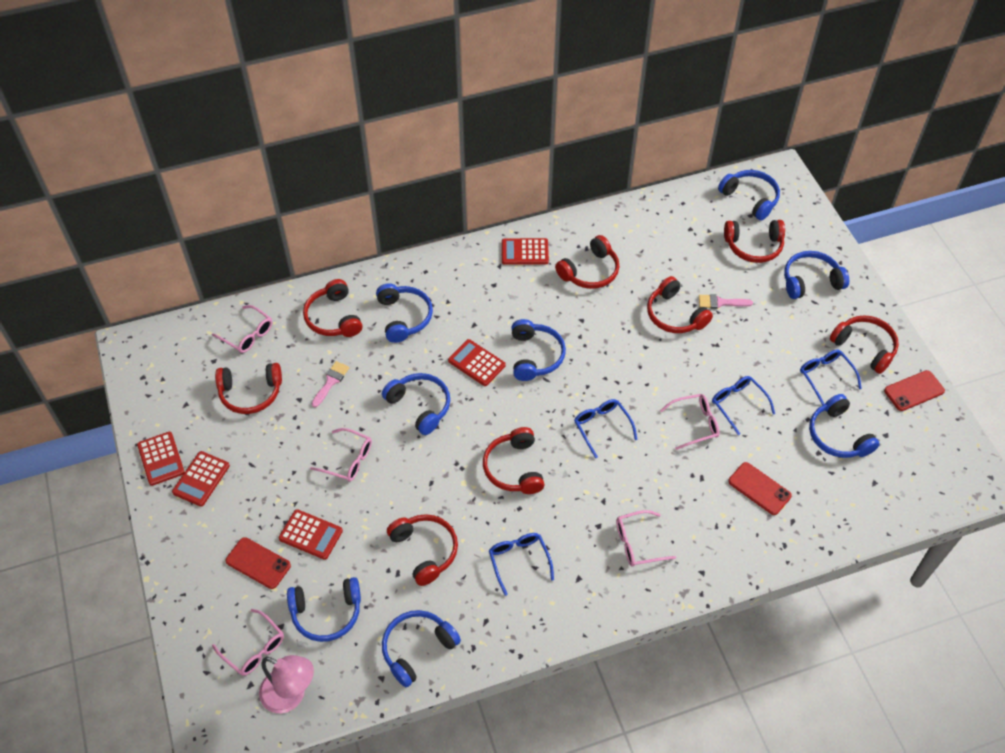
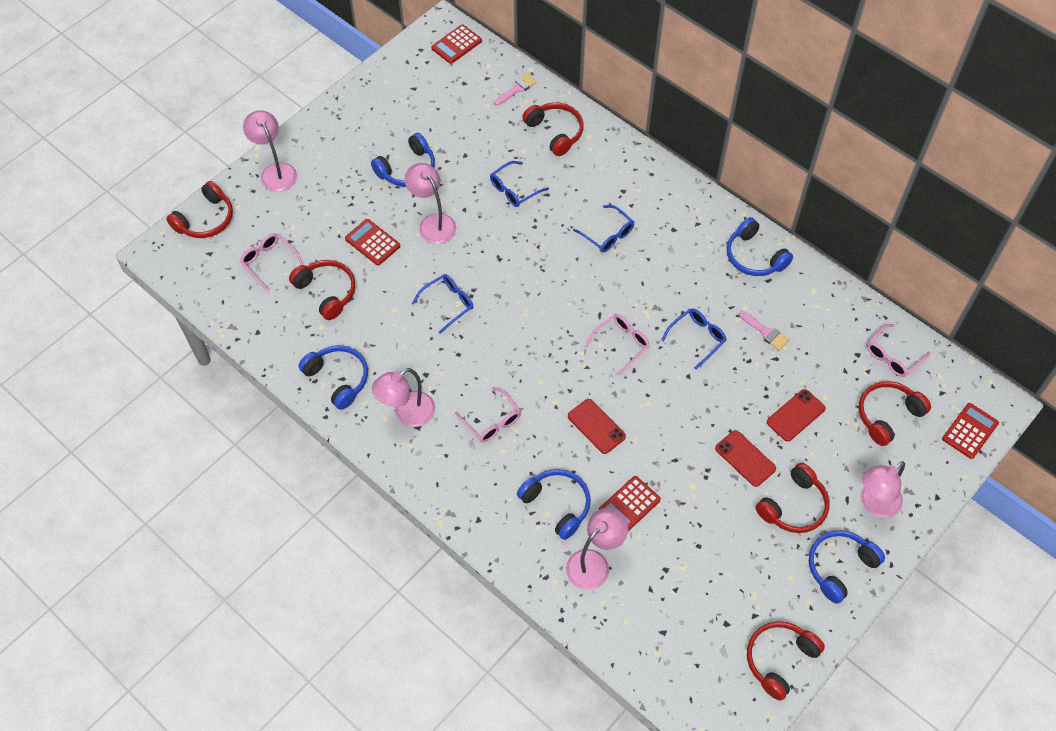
blue headphones: 8 -> 5
pink glasses: 5 -> 4
pink lamp: 1 -> 5
red calculator: 5 -> 4
red headphones: 8 -> 6

